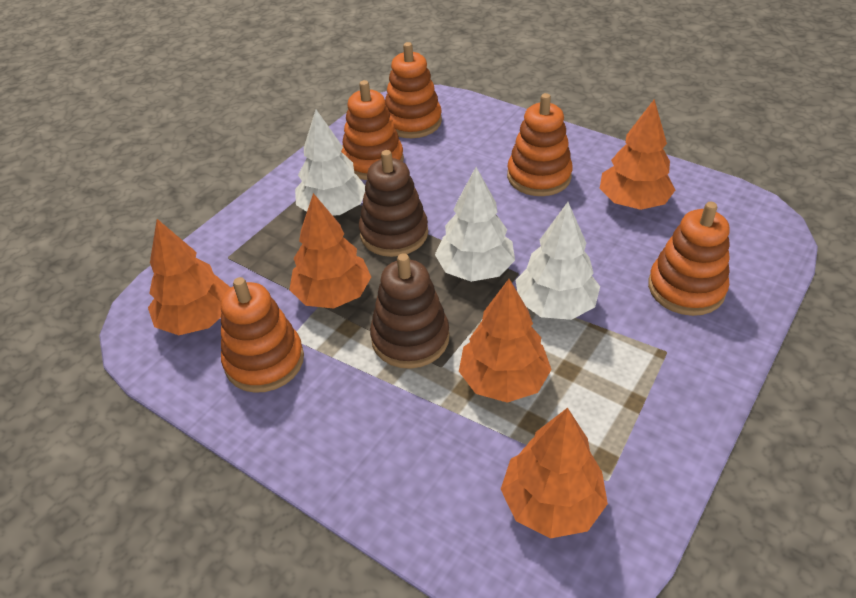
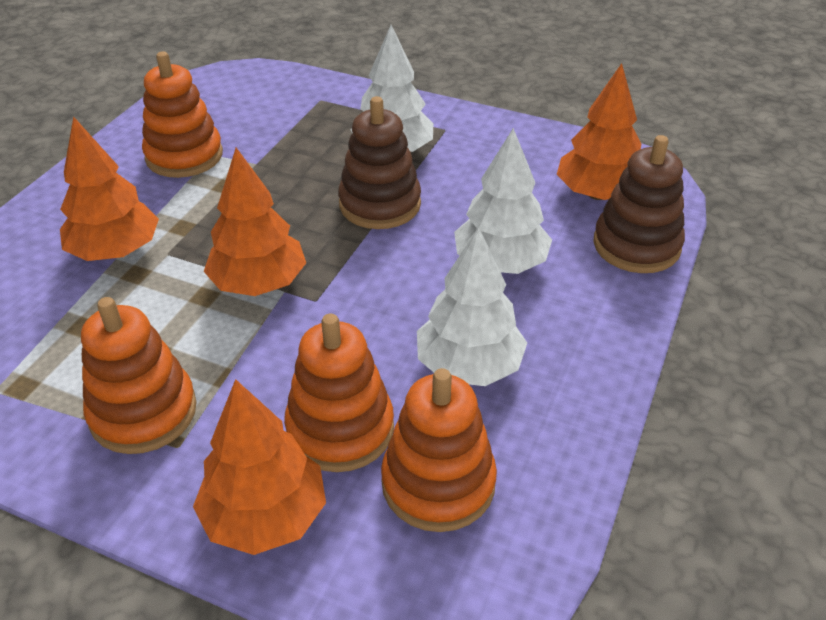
orange stacking toy: 5 -> 4
orange tree: 5 -> 4

